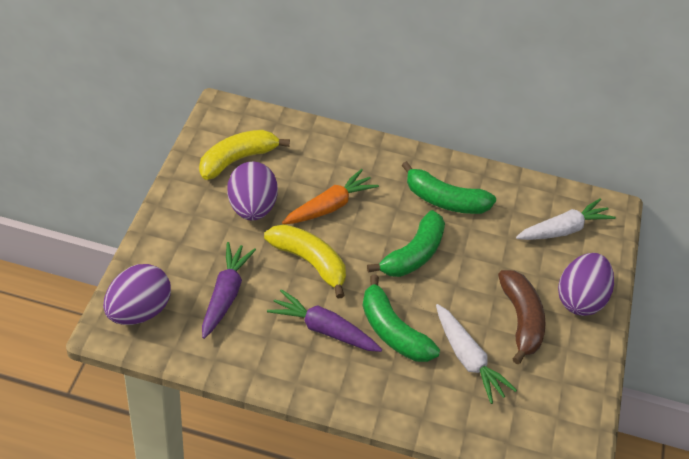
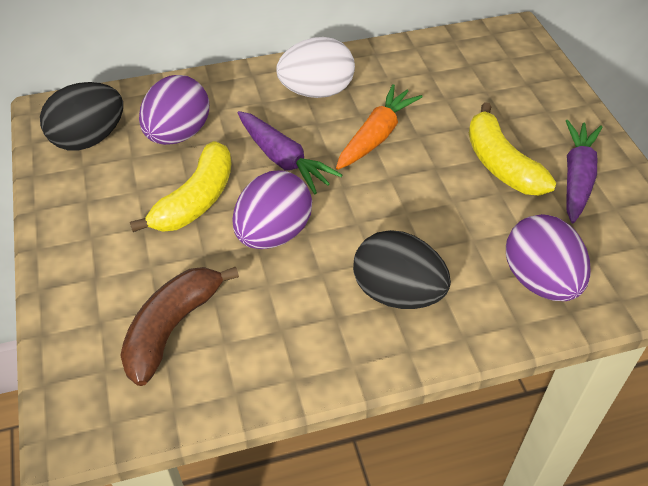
black egg: 0 -> 2
green banana: 3 -> 0
white carrot: 2 -> 0
white egg: 0 -> 1

